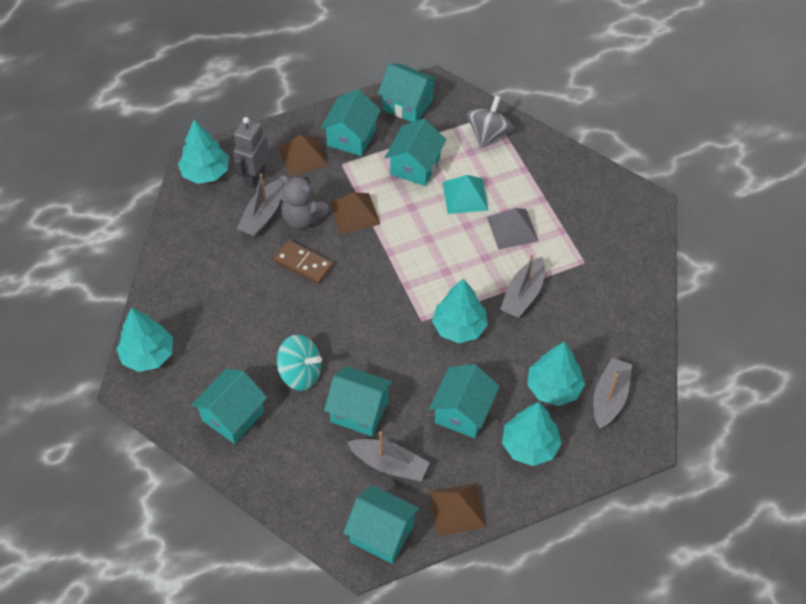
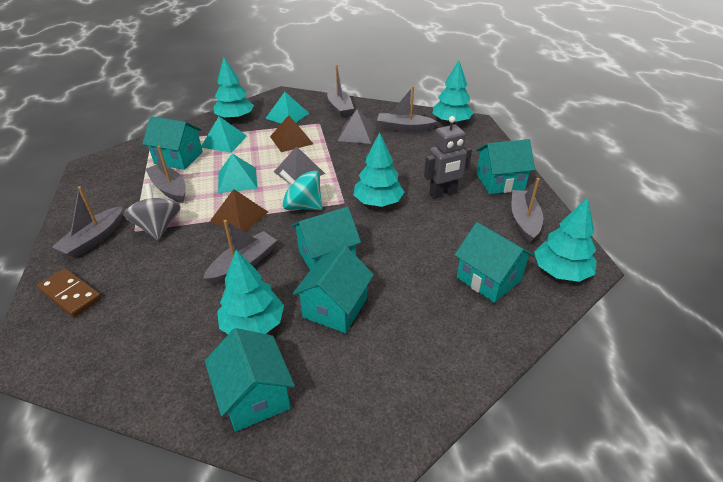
brown pyramid: 3 -> 2
grey boat: 4 -> 6
grey pyramid: 1 -> 2
grey teddy bear: 1 -> 0
turquoise house: 7 -> 6
turquoise pyramid: 1 -> 3

